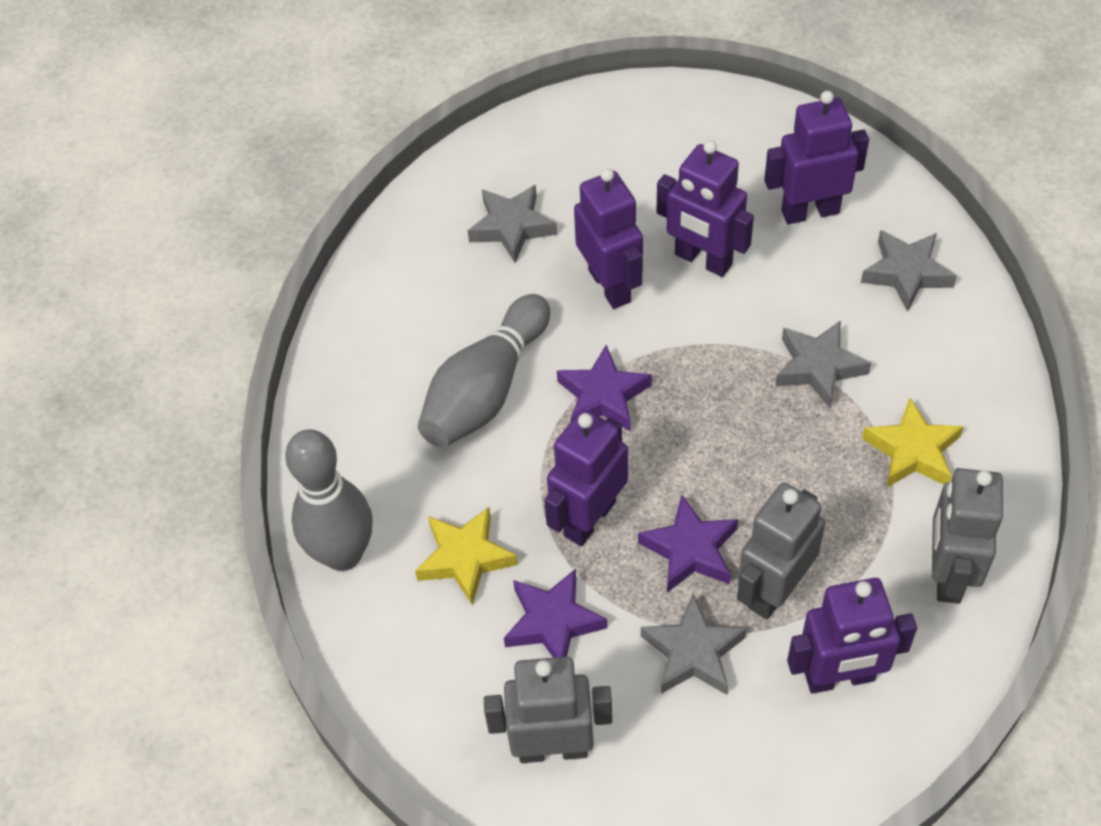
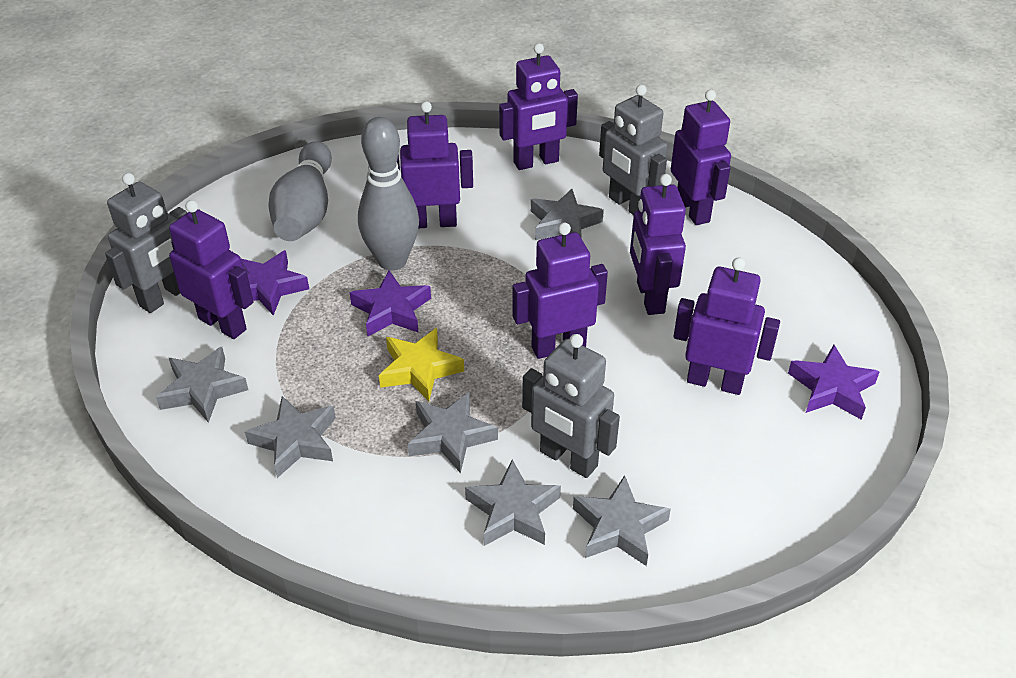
grey star: 4 -> 6
purple robot: 5 -> 7
yellow star: 2 -> 1

